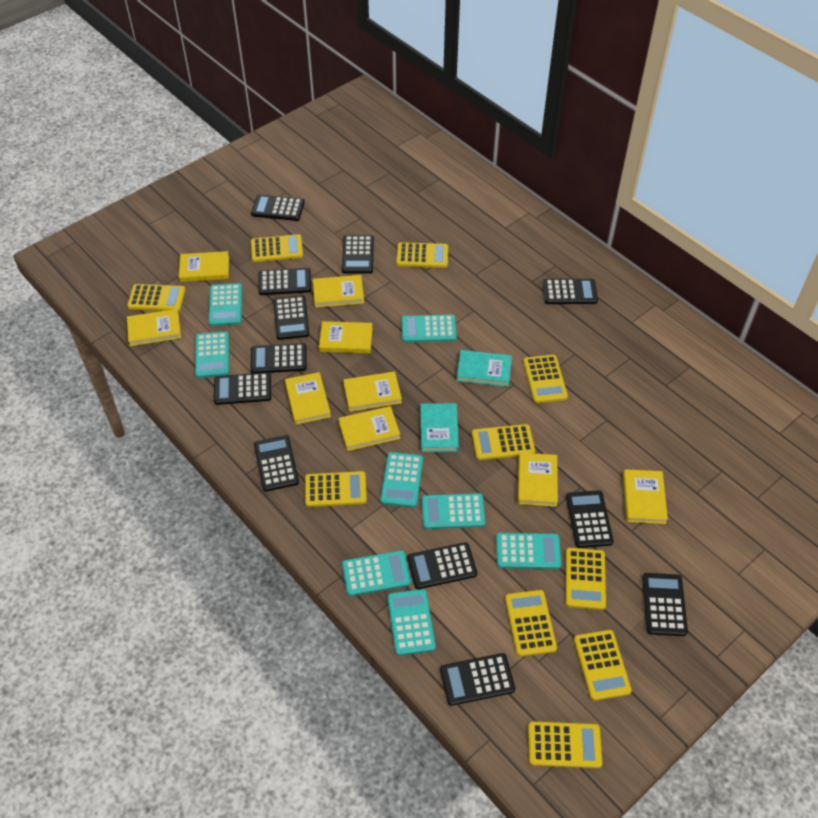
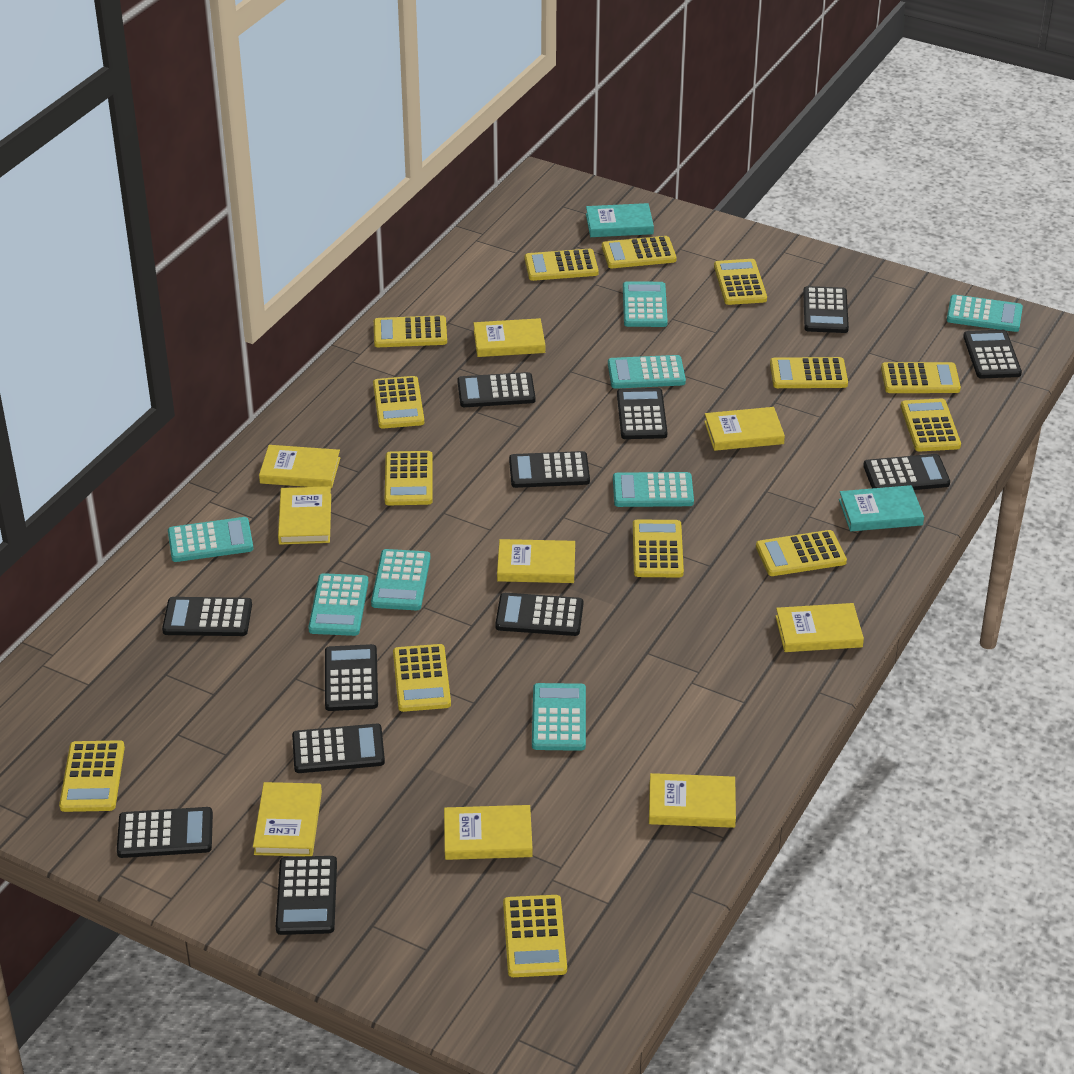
yellow calculator: 10 -> 14

